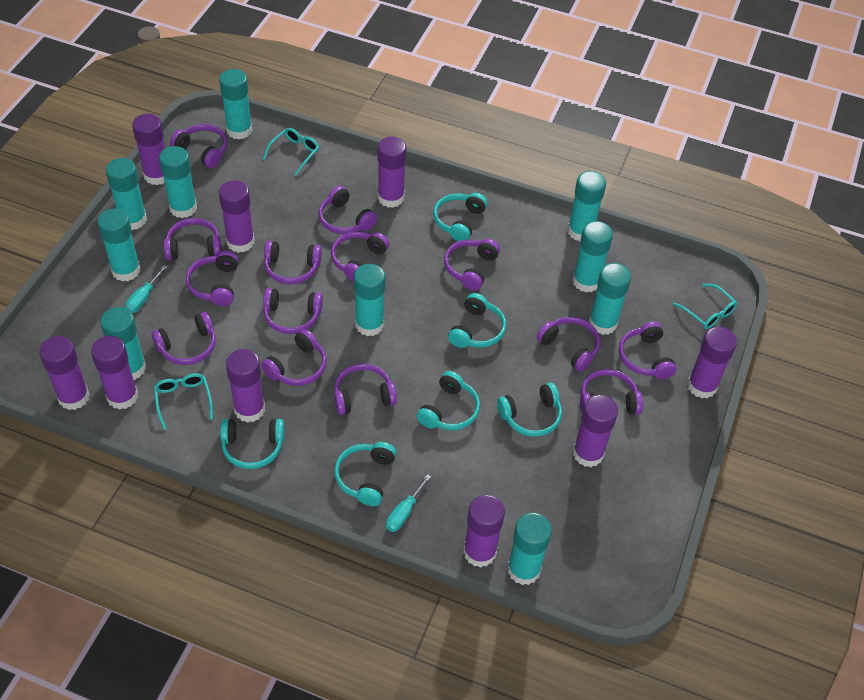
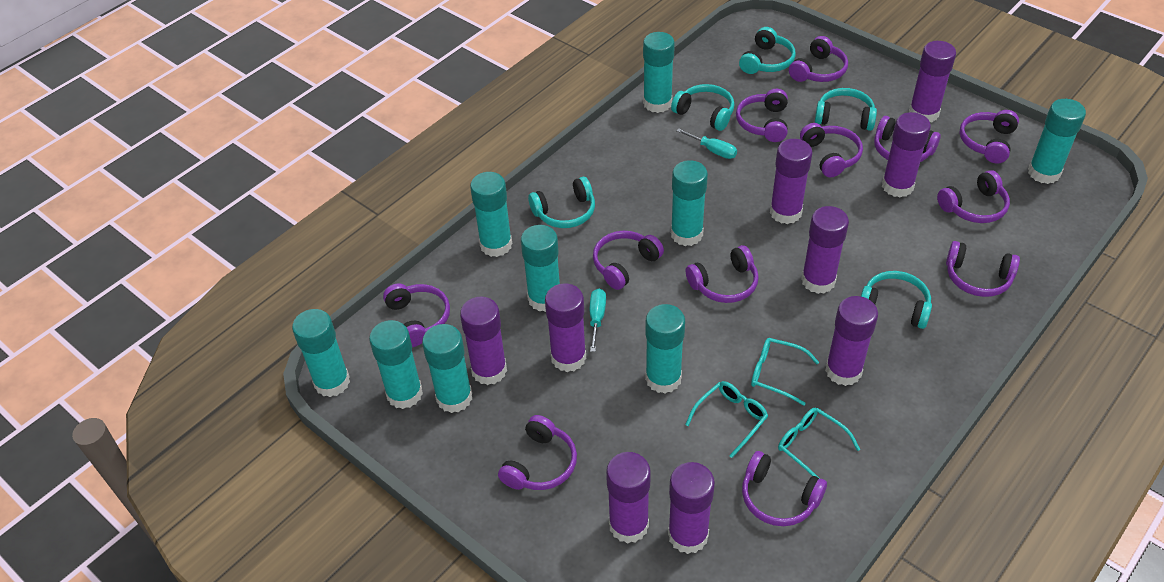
purple headphones: 14 -> 12
turquoise glue stick: 10 -> 9
turquoise headphones: 6 -> 5

